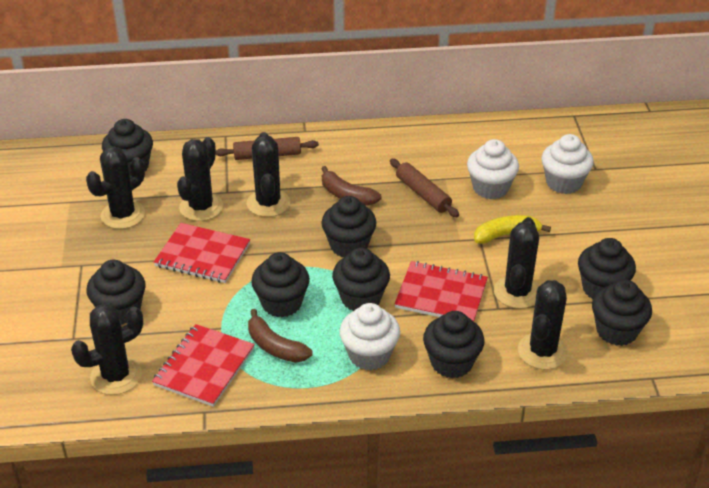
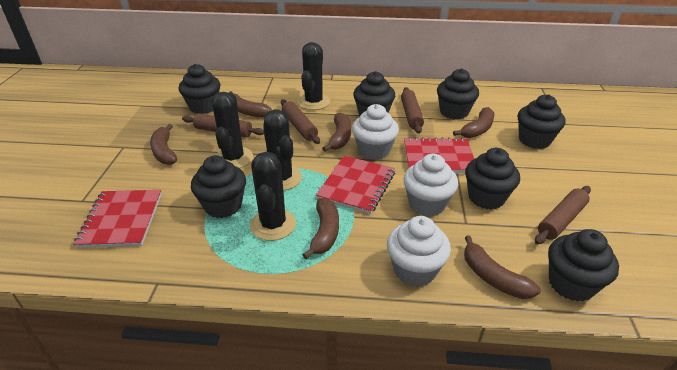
black cactus: 6 -> 4
black cupcake: 8 -> 7
brown banana: 2 -> 6
brown rolling pin: 2 -> 4
yellow banana: 1 -> 0

